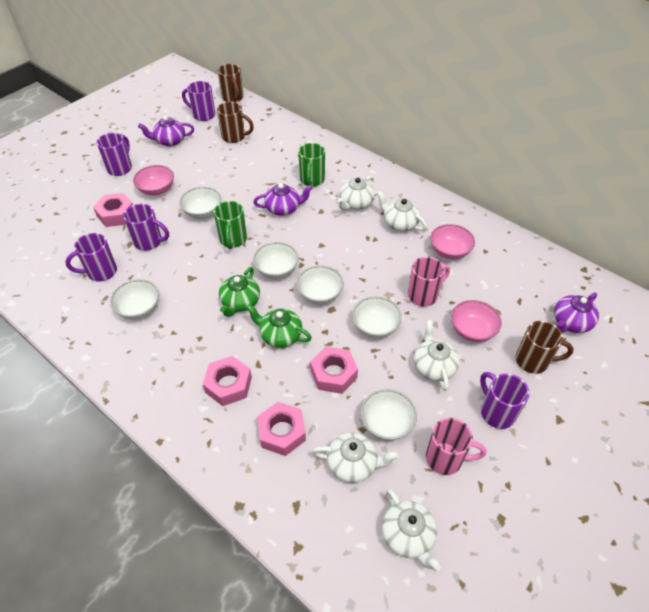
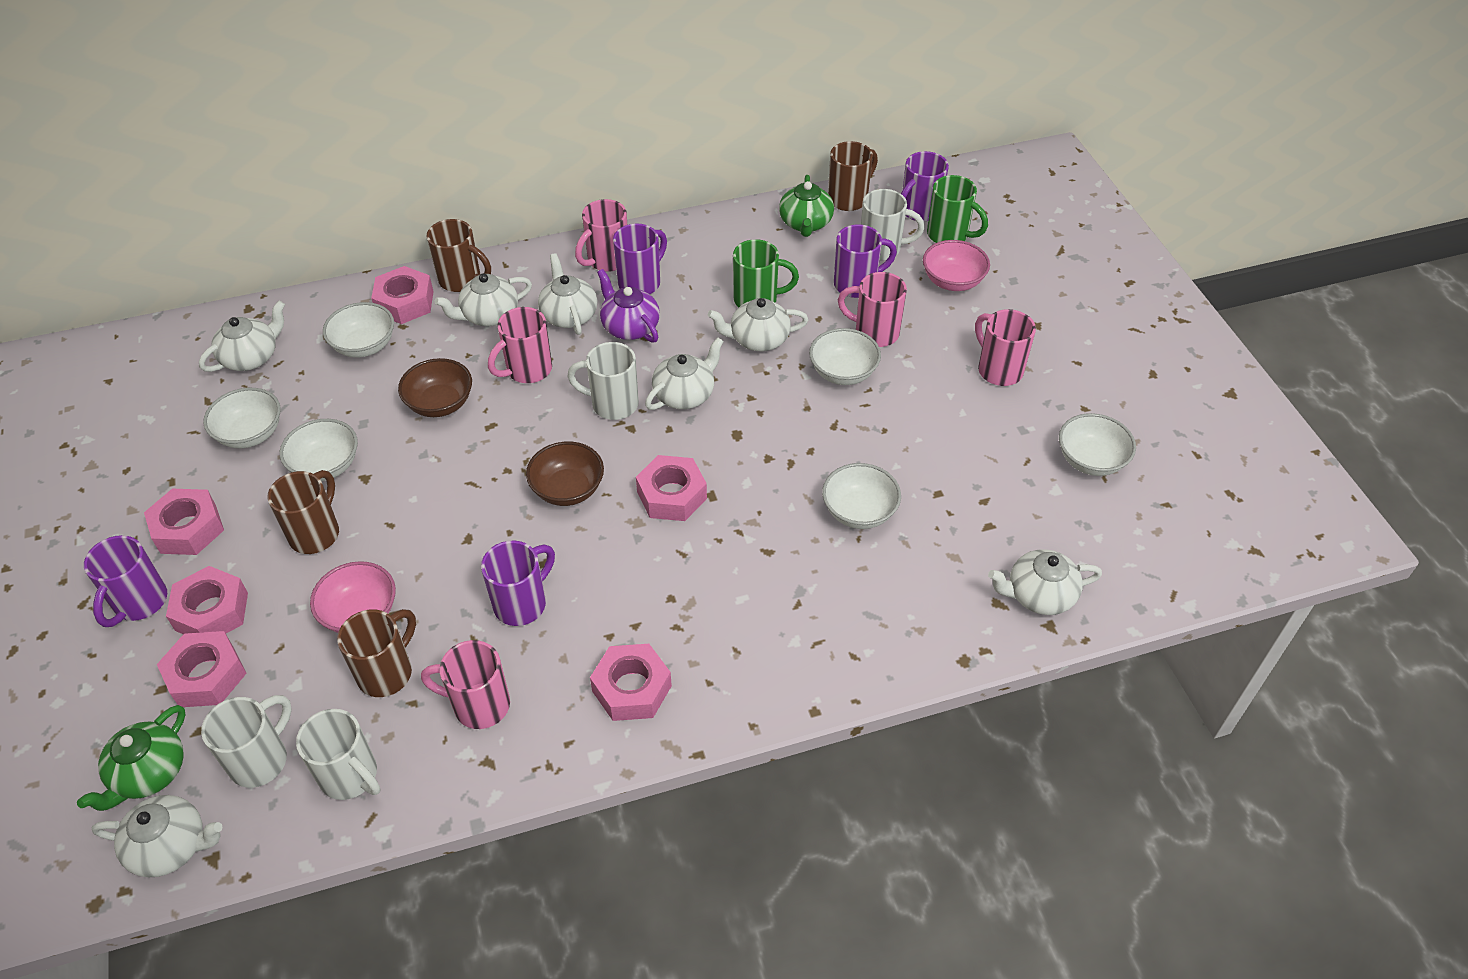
brown bowl: 0 -> 2
brown mug: 3 -> 4
pink bowl: 3 -> 2
pink mug: 2 -> 5
pink nut: 4 -> 6
purple teapot: 3 -> 1
white mug: 0 -> 4
white teapot: 5 -> 7

